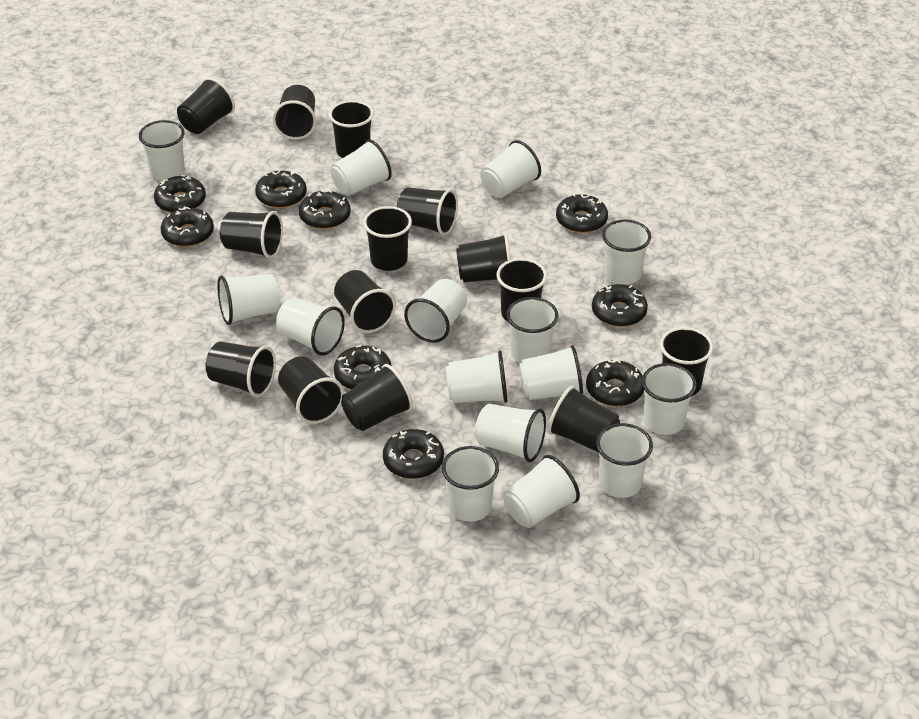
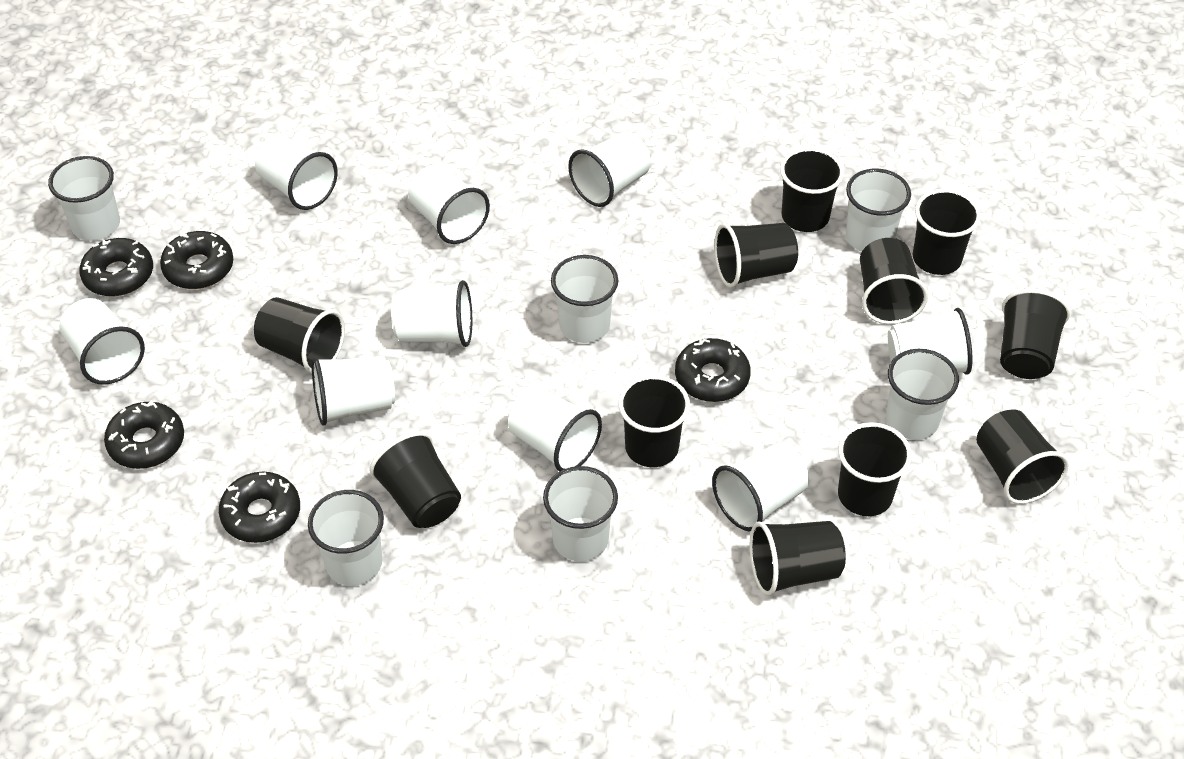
black cup: 14 -> 11
black donut: 9 -> 5

